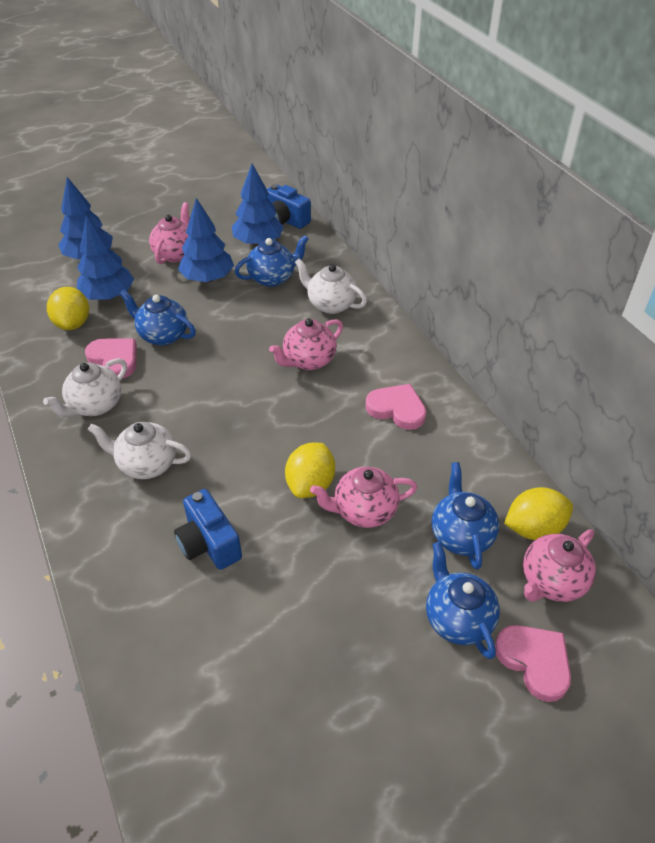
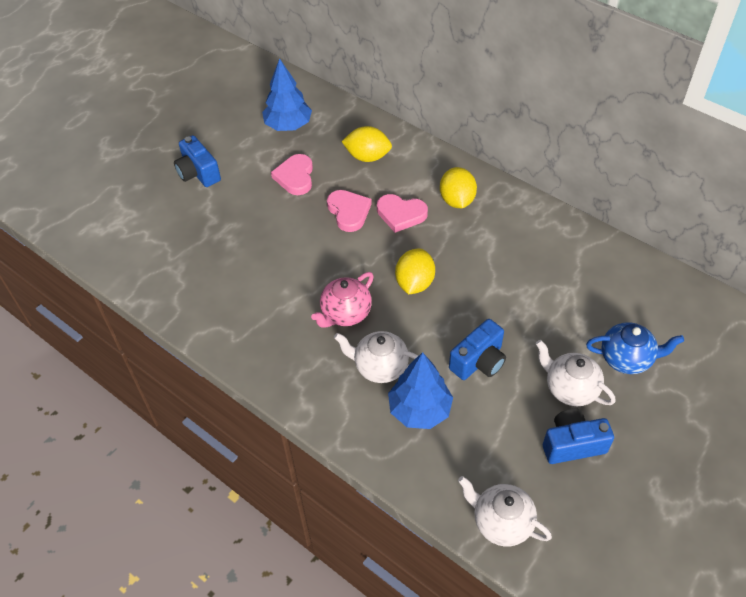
blue camera: 2 -> 3
blue teapot: 4 -> 1
blue tree: 4 -> 2
pink teapot: 4 -> 1

